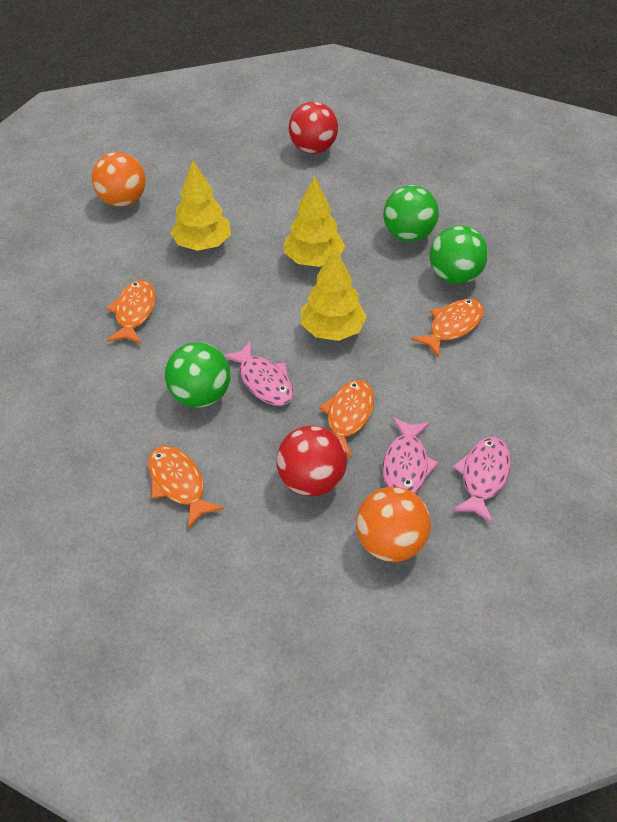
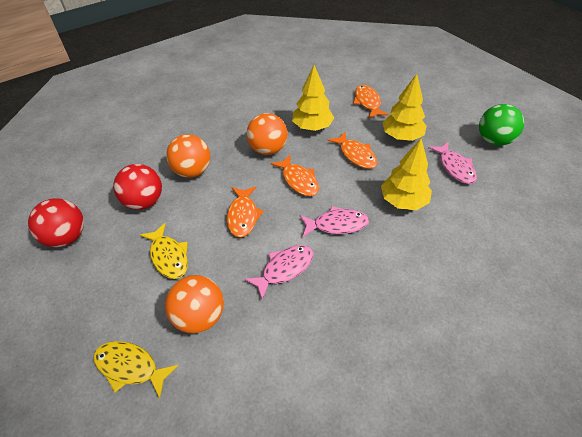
green ball: 3 -> 1
orange ball: 2 -> 3
yellow fish: 0 -> 2

